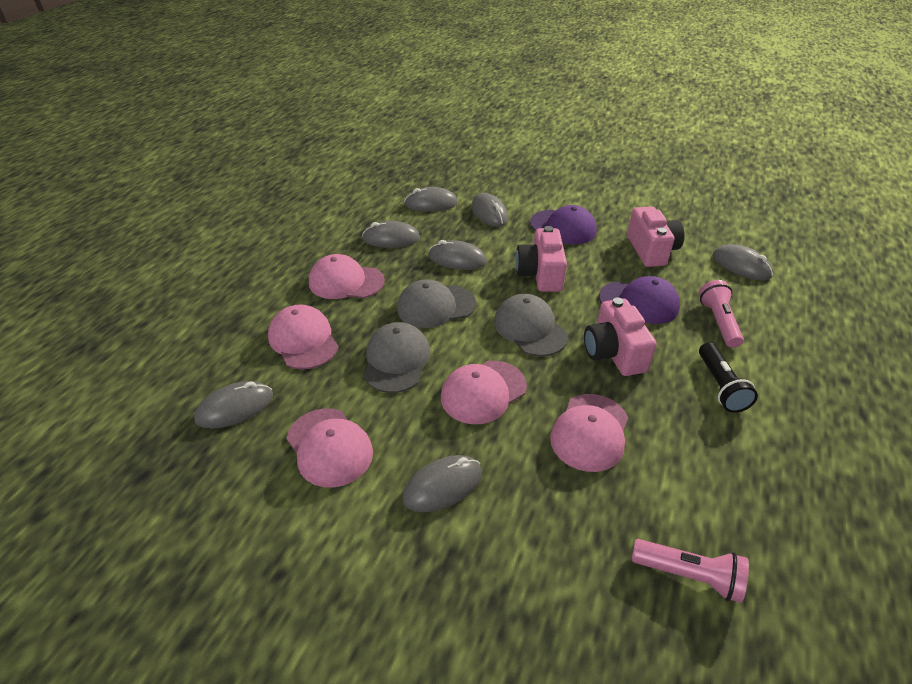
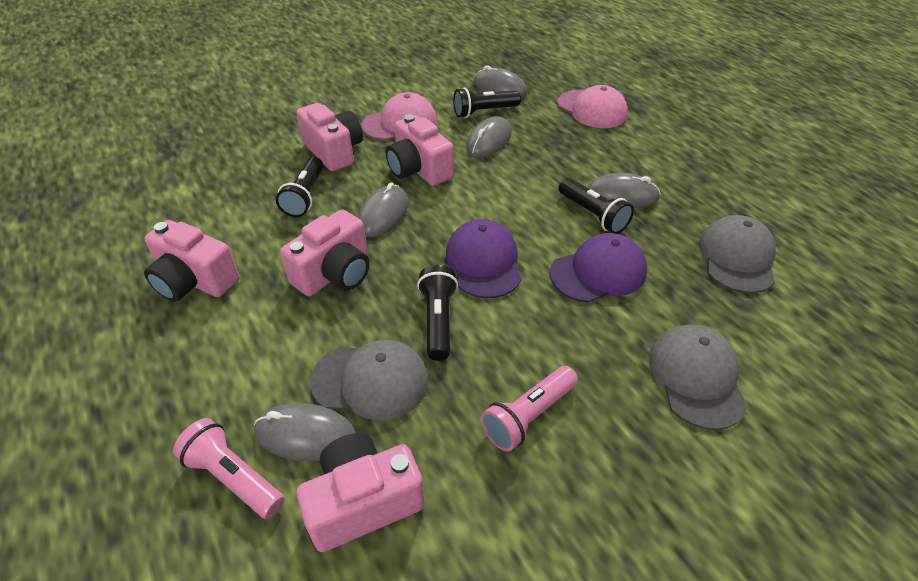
black flashlight: 1 -> 4
grey mouse: 7 -> 5
pink camera: 3 -> 5
pink cap: 5 -> 2

